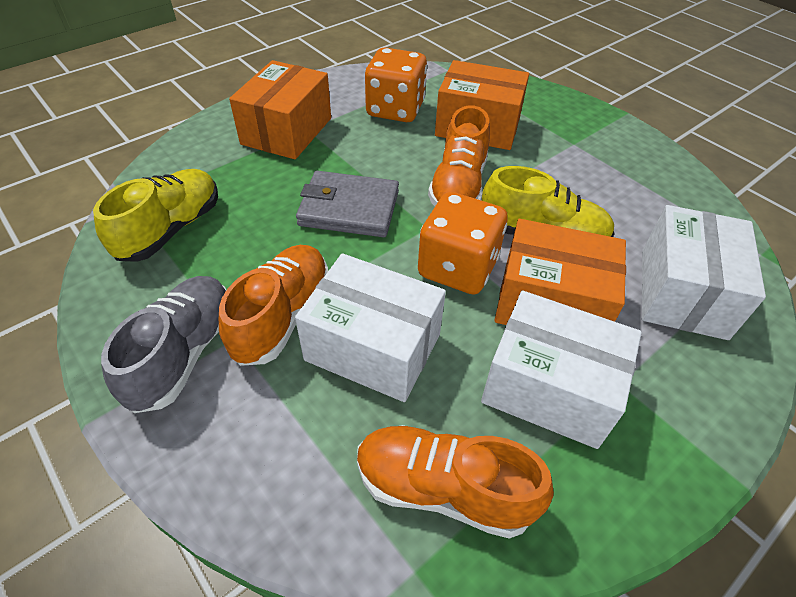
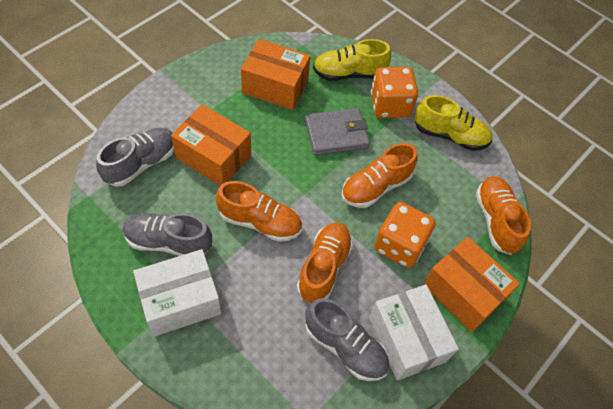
grey shoe: 1 -> 3
orange shoe: 3 -> 4
white box: 3 -> 2

